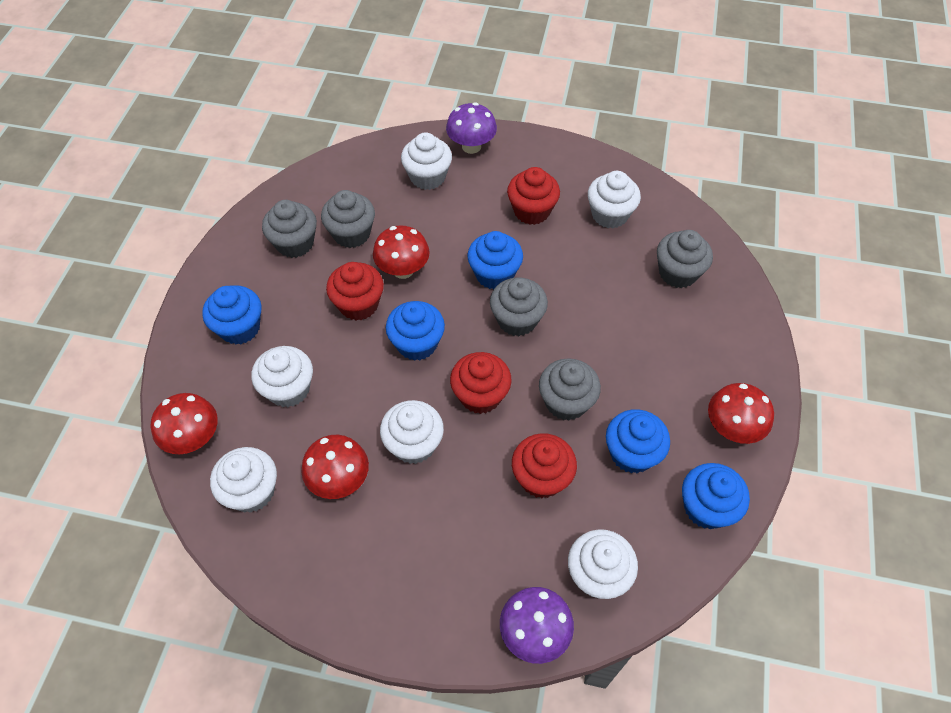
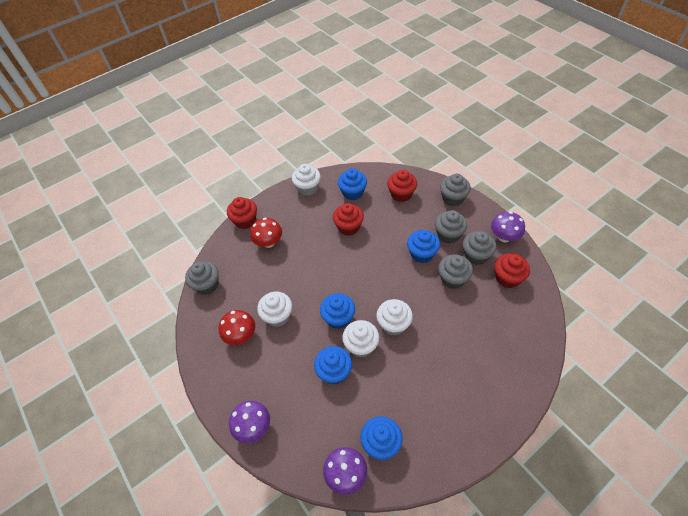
purple mushroom: 2 -> 3
red mushroom: 4 -> 2
white cupcake: 6 -> 4

